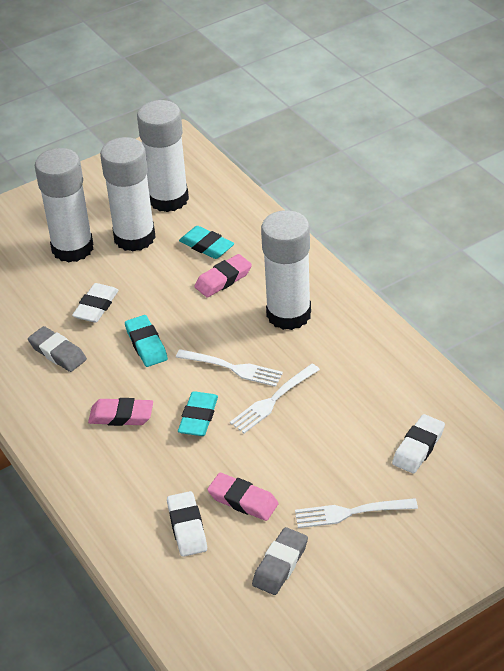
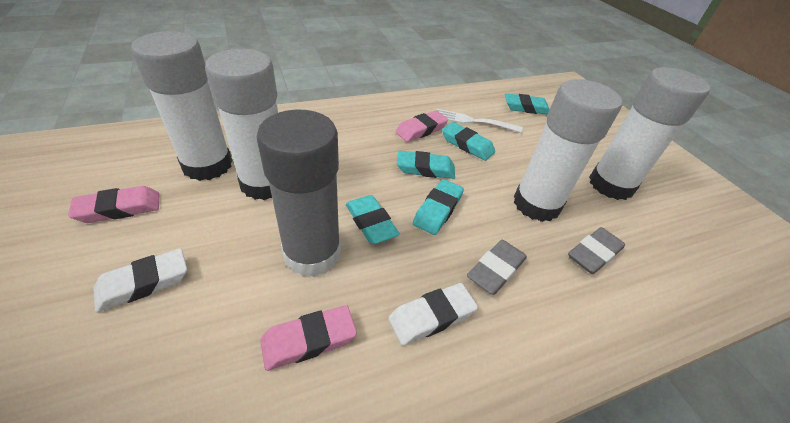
grey glue stick: 0 -> 1
turquoise eraser: 3 -> 5
white eraser: 3 -> 2
white fork: 3 -> 1

